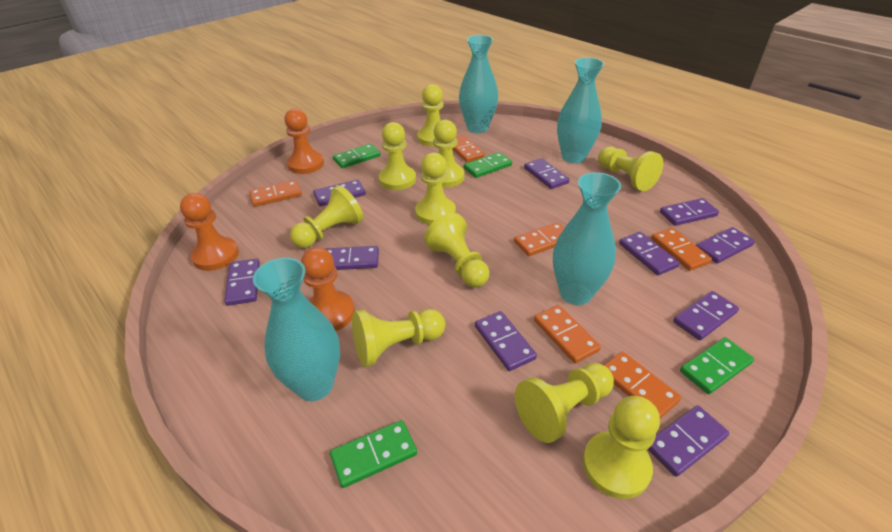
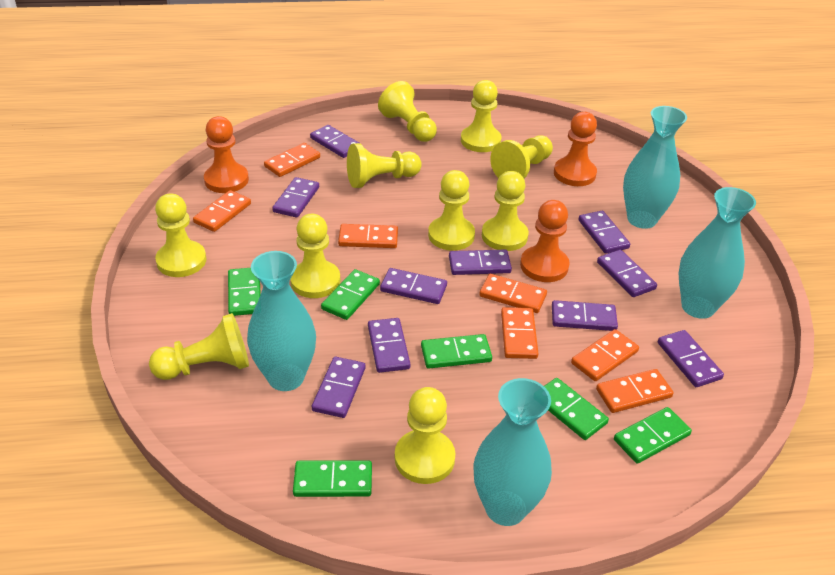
green domino: 4 -> 6
orange domino: 6 -> 7

